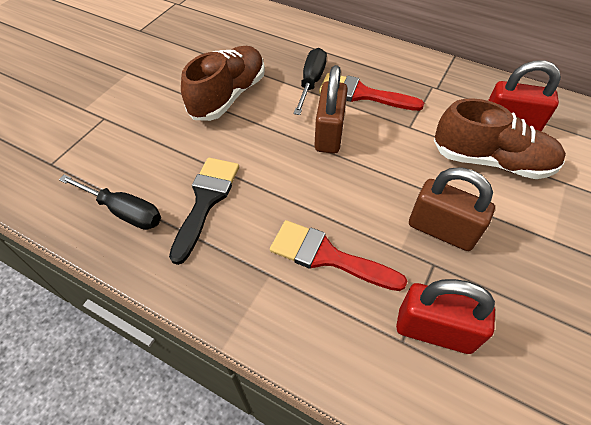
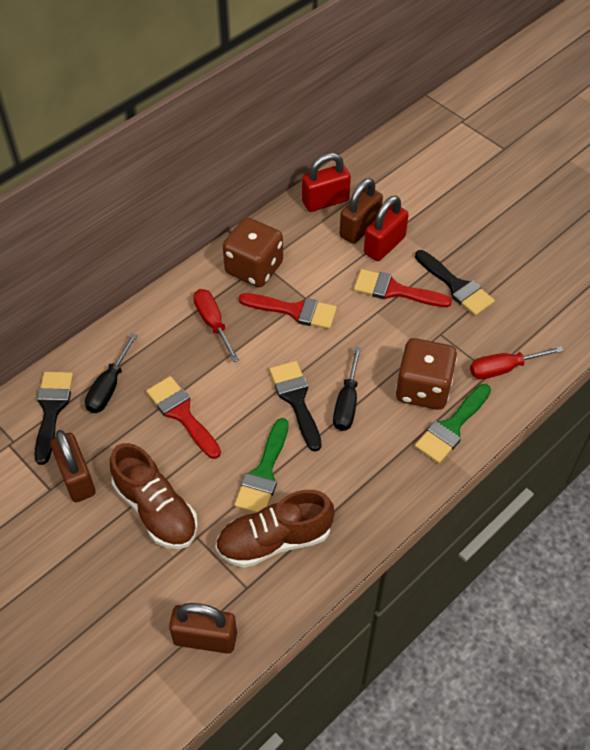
black brush: 1 -> 3
brown dice: 0 -> 2
brown padlock: 2 -> 3
green brush: 0 -> 2
red brush: 2 -> 3
red screwdriver: 0 -> 2

